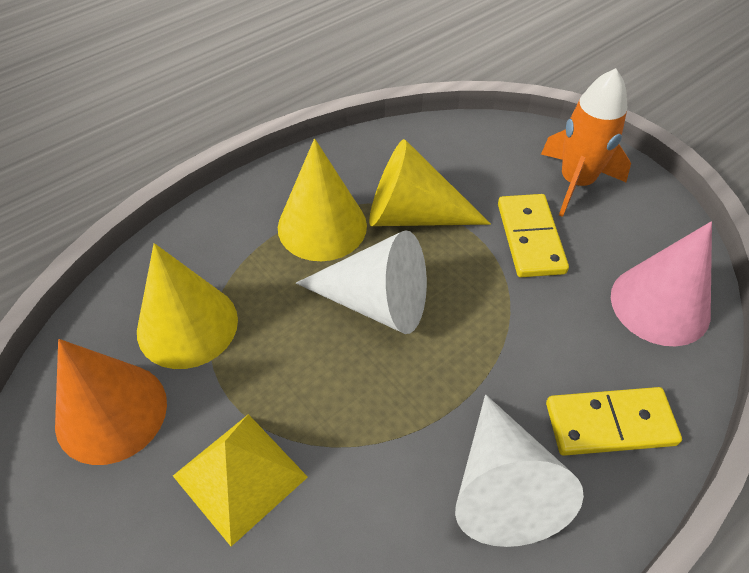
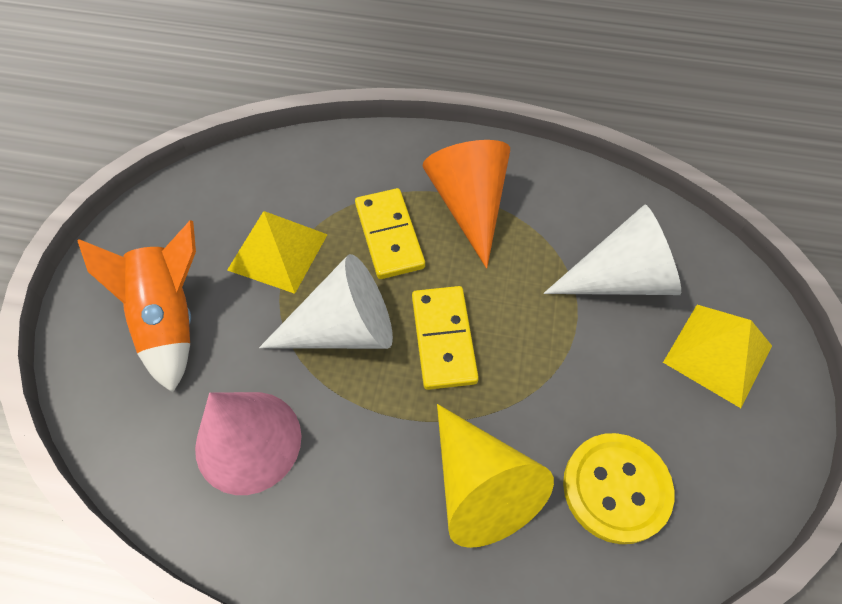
yellow button: 0 -> 1
yellow cone: 3 -> 1
yellow pyramid: 1 -> 2

